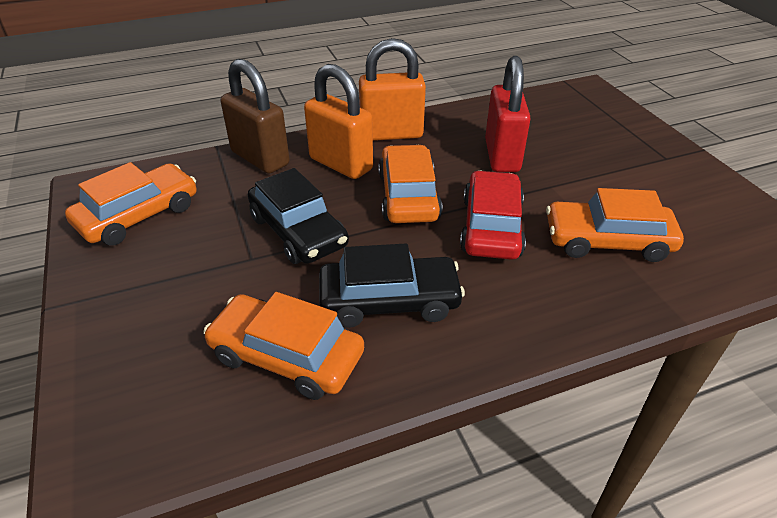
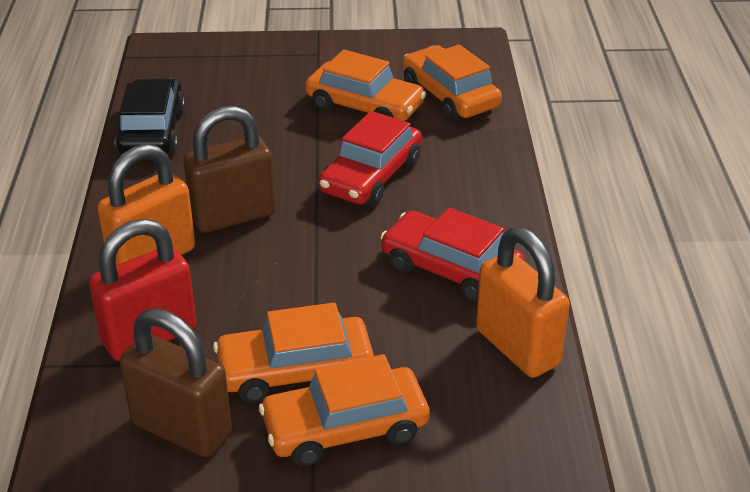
black car: 2 -> 1
brown padlock: 1 -> 2
red car: 1 -> 2

